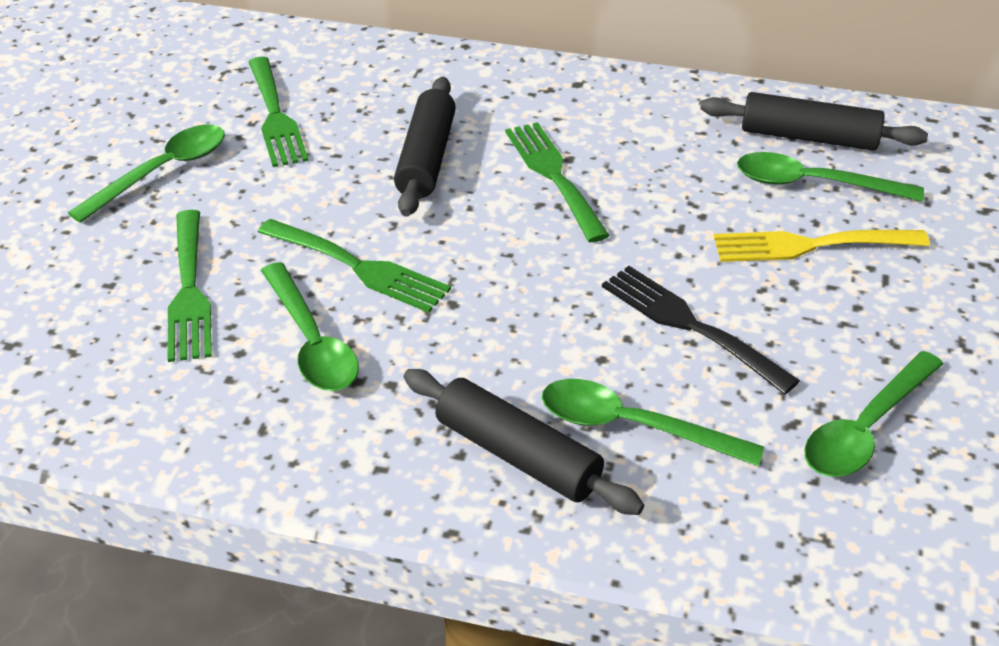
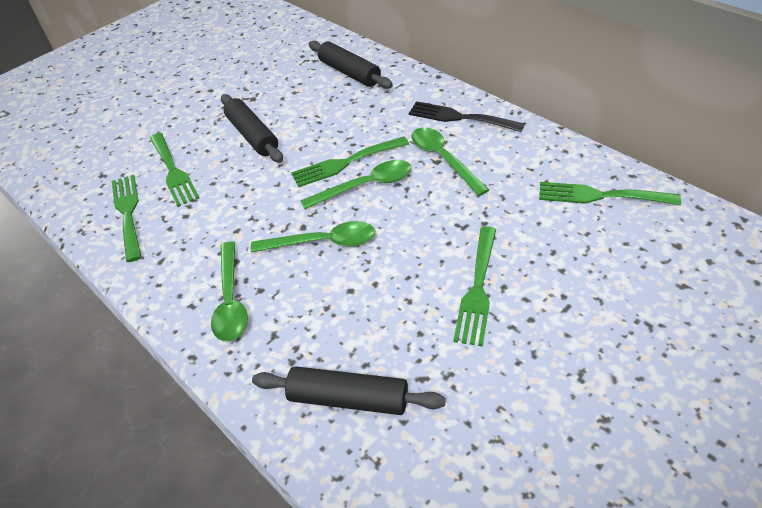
green fork: 4 -> 5
green spoon: 5 -> 4
yellow fork: 1 -> 0

